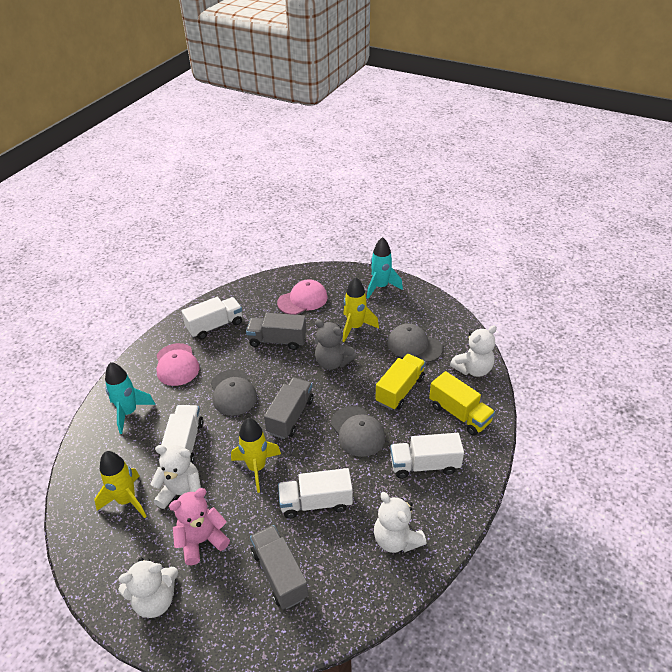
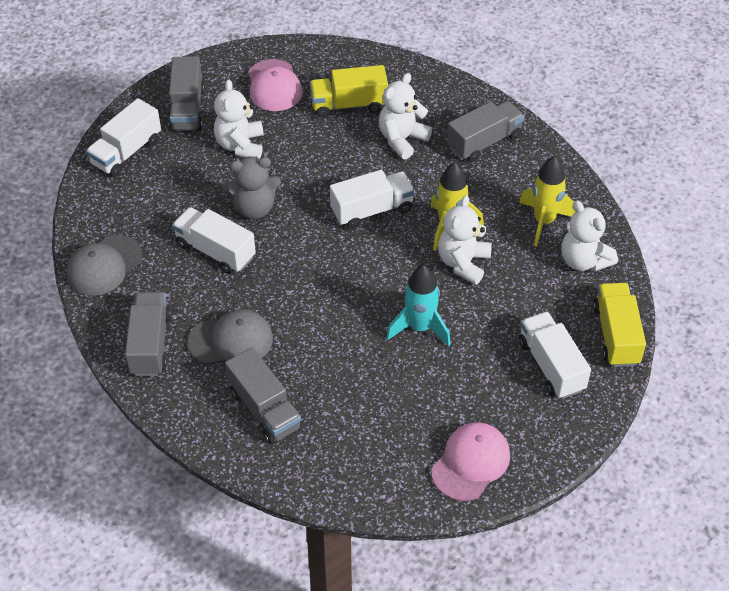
grey cap: 3 -> 2
grey truck: 3 -> 4
pink teddy bear: 1 -> 0
turquoise rocket: 2 -> 1
yellow rocket: 3 -> 2

